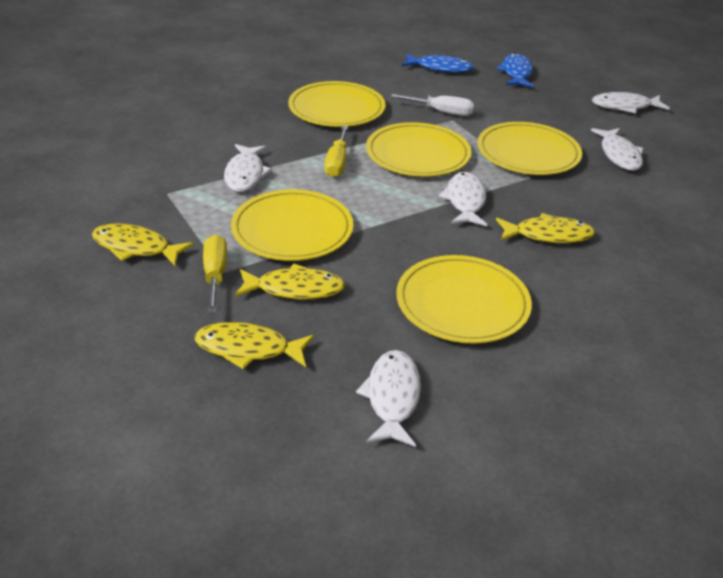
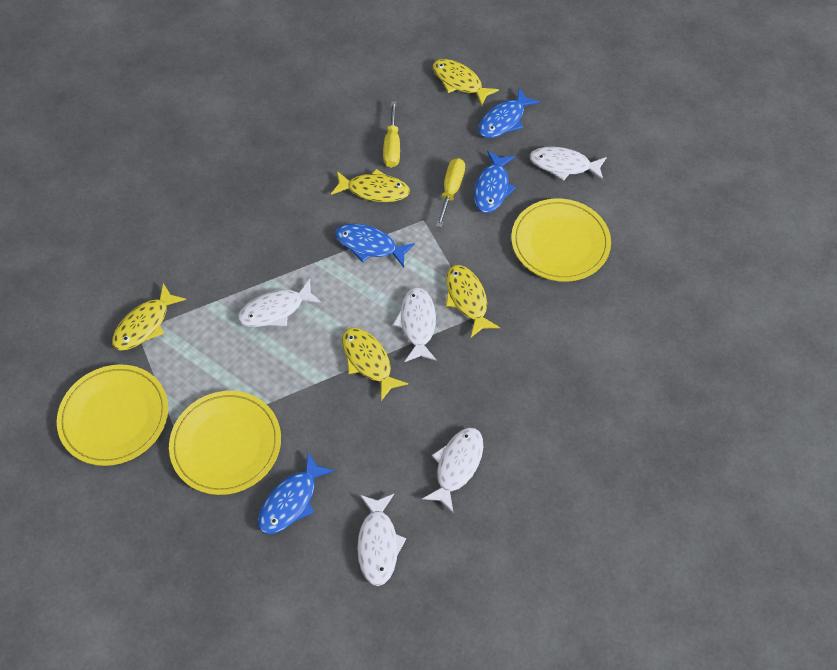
blue fish: 2 -> 4
white screwdriver: 1 -> 0
yellow fish: 4 -> 5
yellow plate: 5 -> 3

